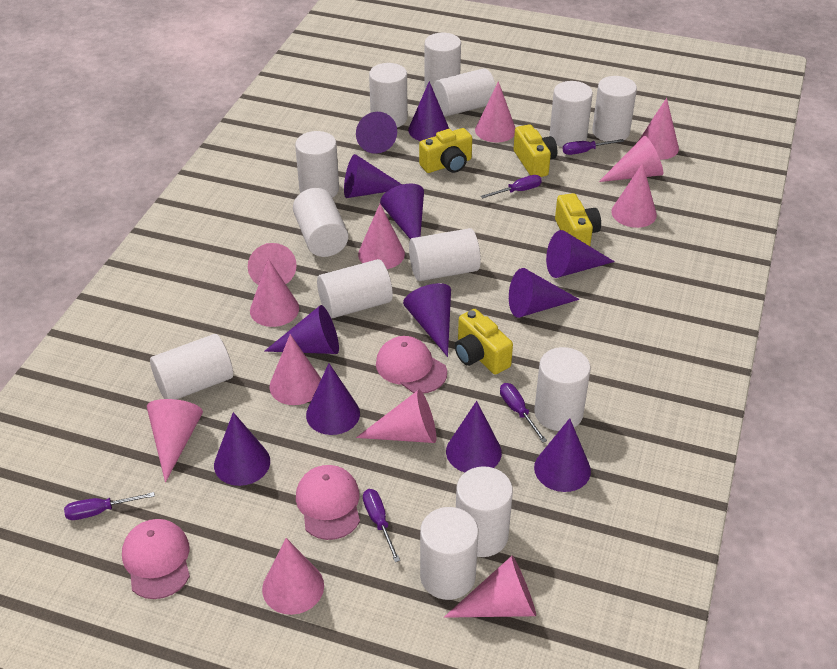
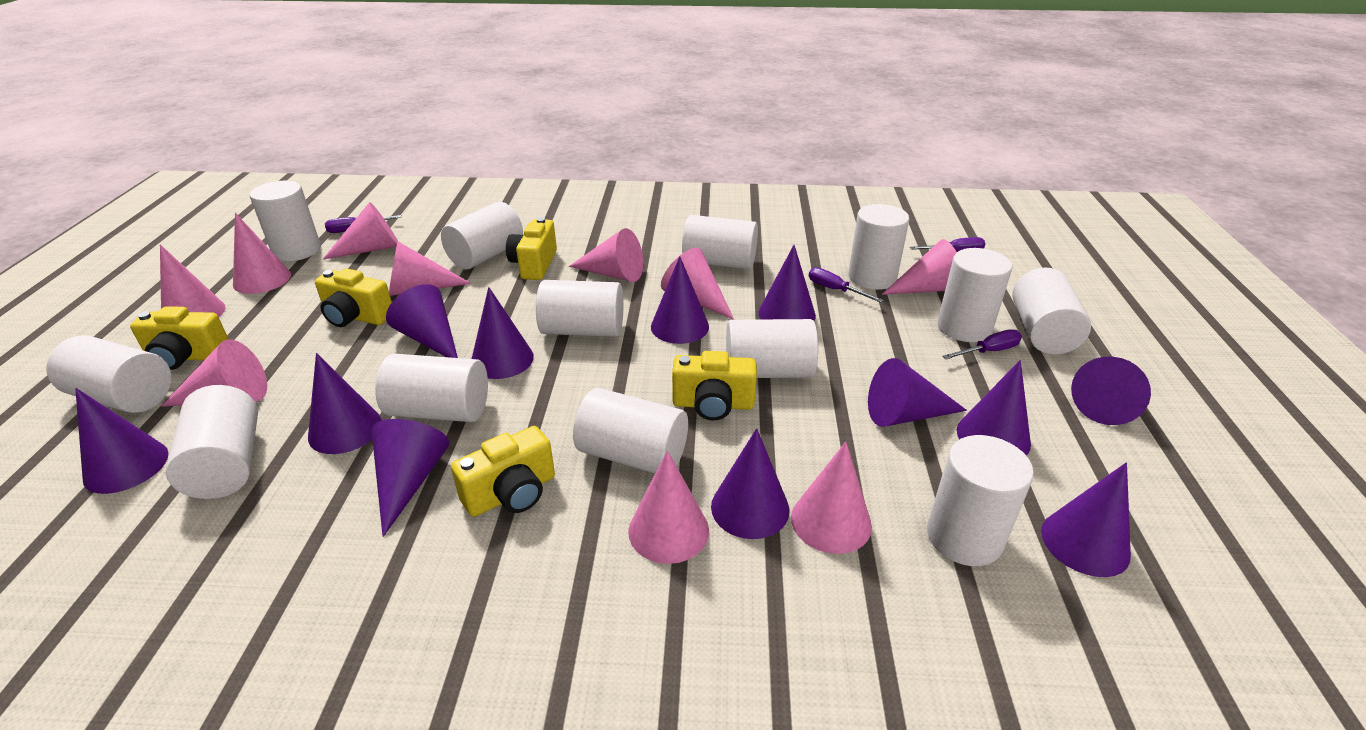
pink cap: 3 -> 0
pink cone: 12 -> 10
purple screwdriver: 5 -> 4
yellow camera: 4 -> 5

